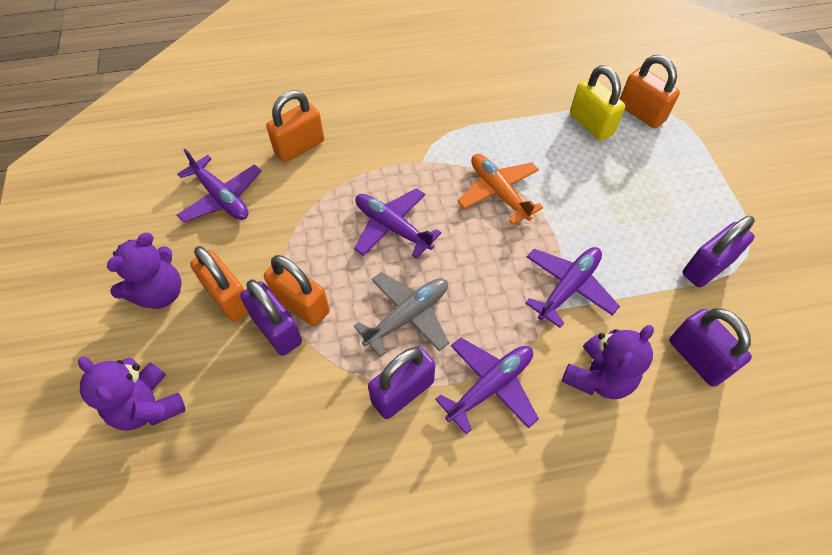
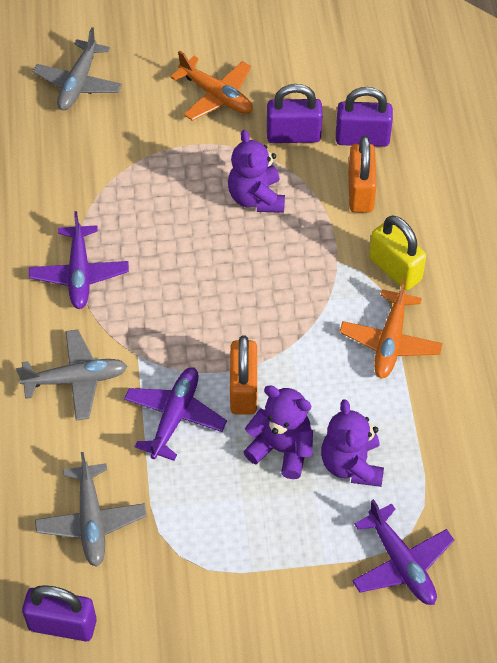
grey plane: 1 -> 3
orange padlock: 4 -> 2
orange plane: 1 -> 2
purple padlock: 4 -> 3
purple plane: 4 -> 3

